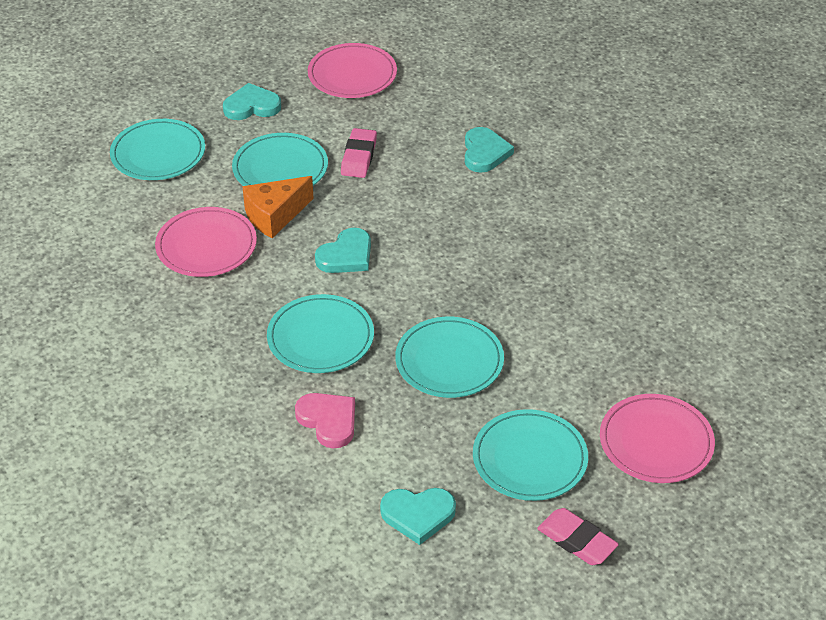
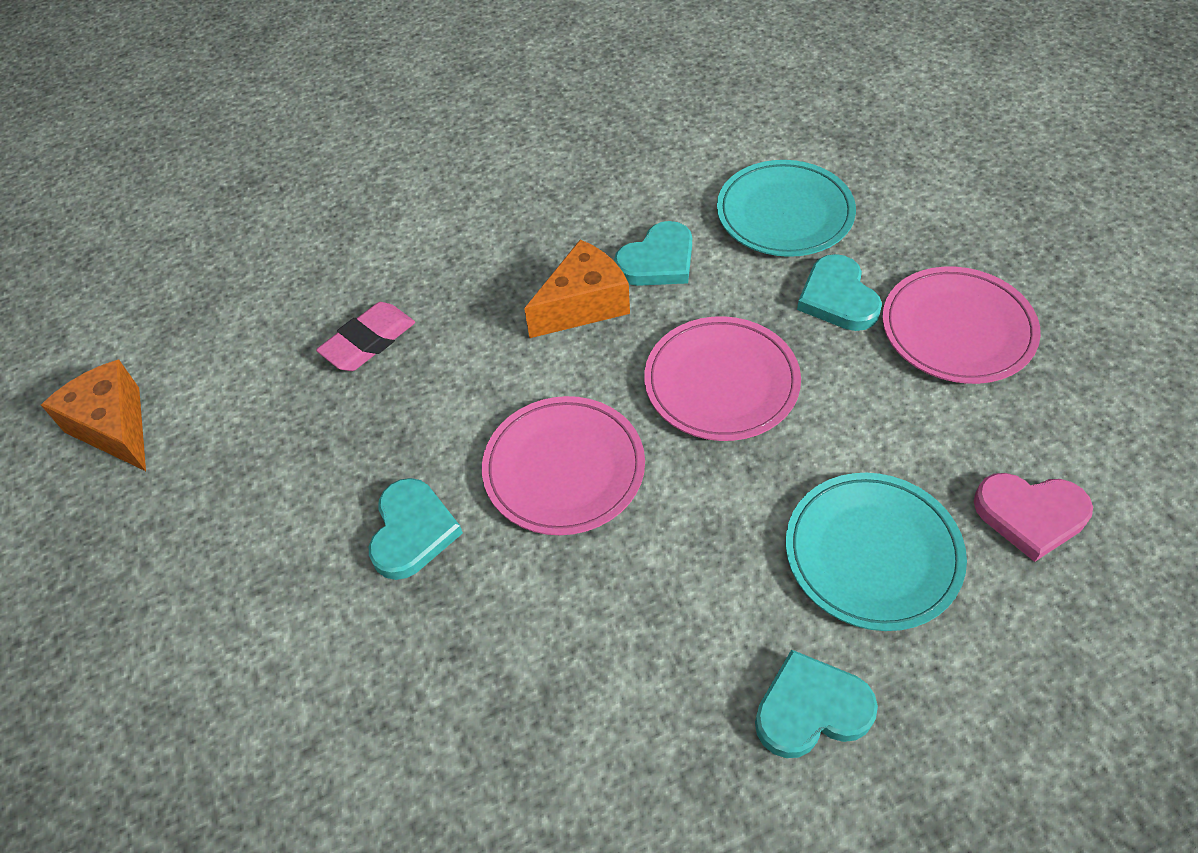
orange cheese: 1 -> 2
pink eraser: 2 -> 1
turquoise plate: 5 -> 2

